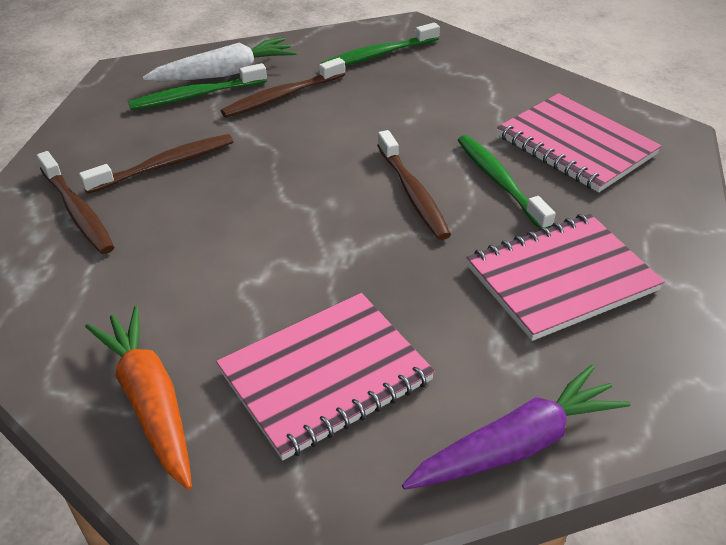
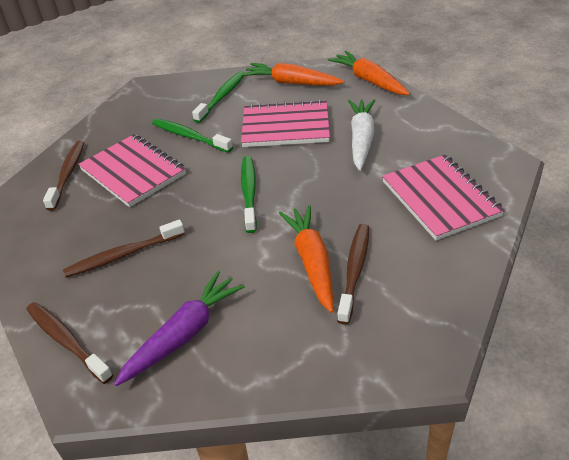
orange carrot: 1 -> 3

